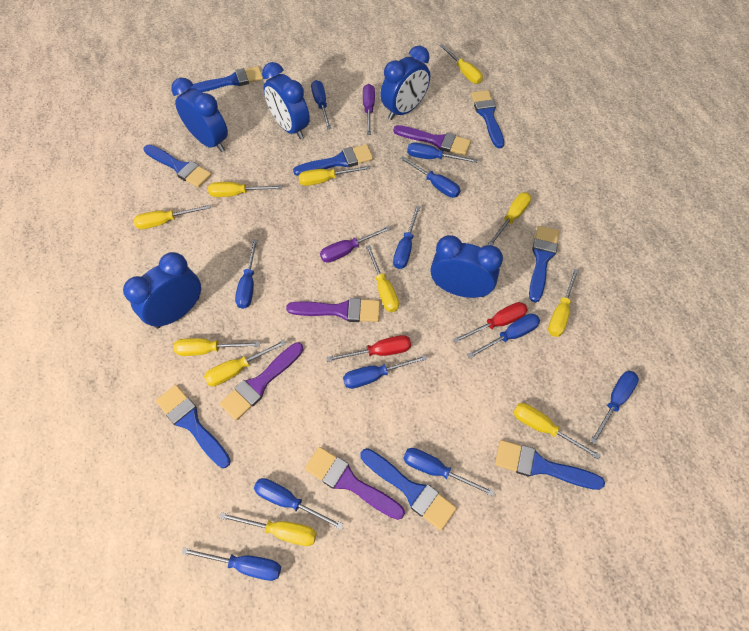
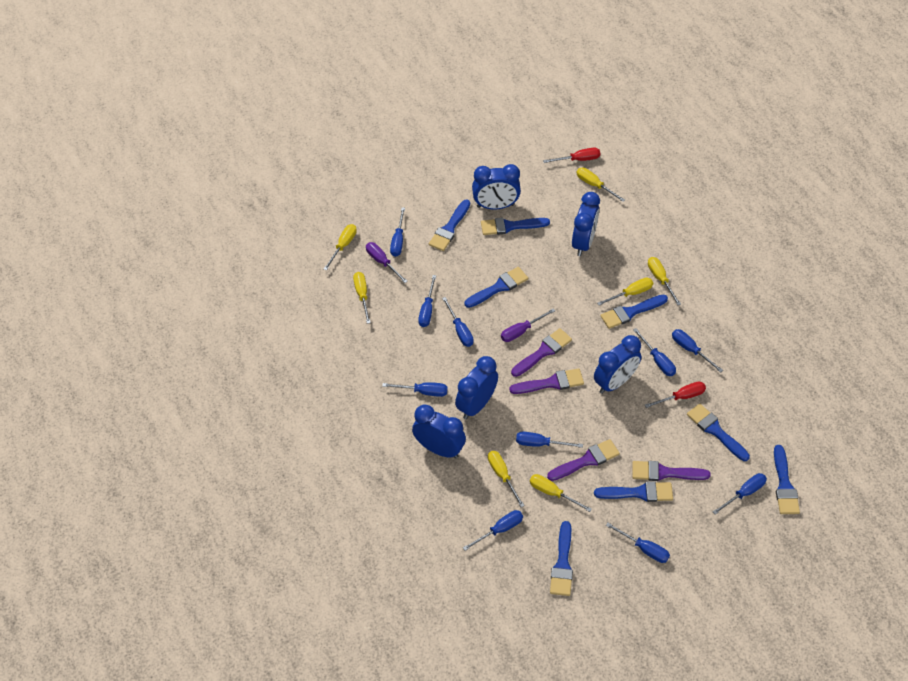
blue screwdriver: 11 -> 10
yellow screwdriver: 11 -> 7

